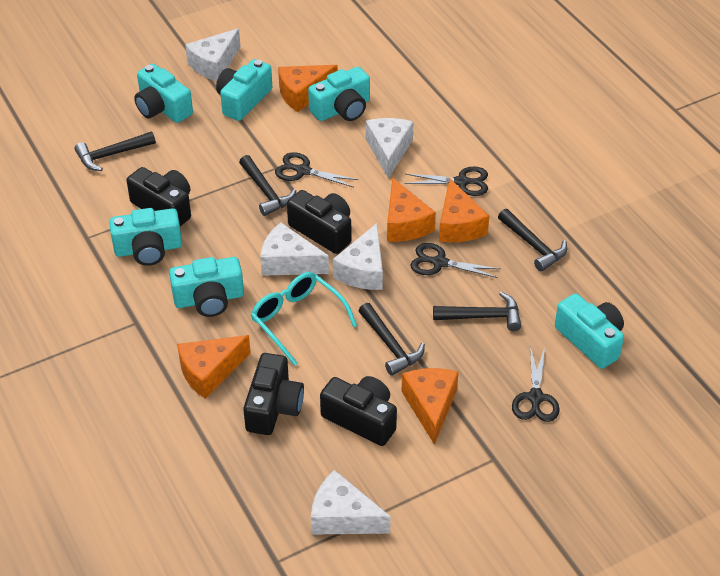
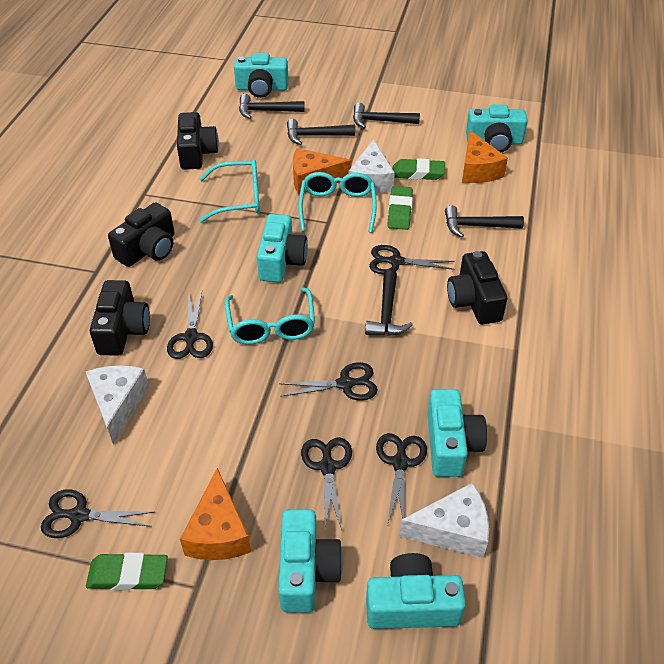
black scissors: 4 -> 6
green eraser: 0 -> 3
orange cheese: 5 -> 3
turquoise glasses: 1 -> 3
white cheese: 5 -> 3

